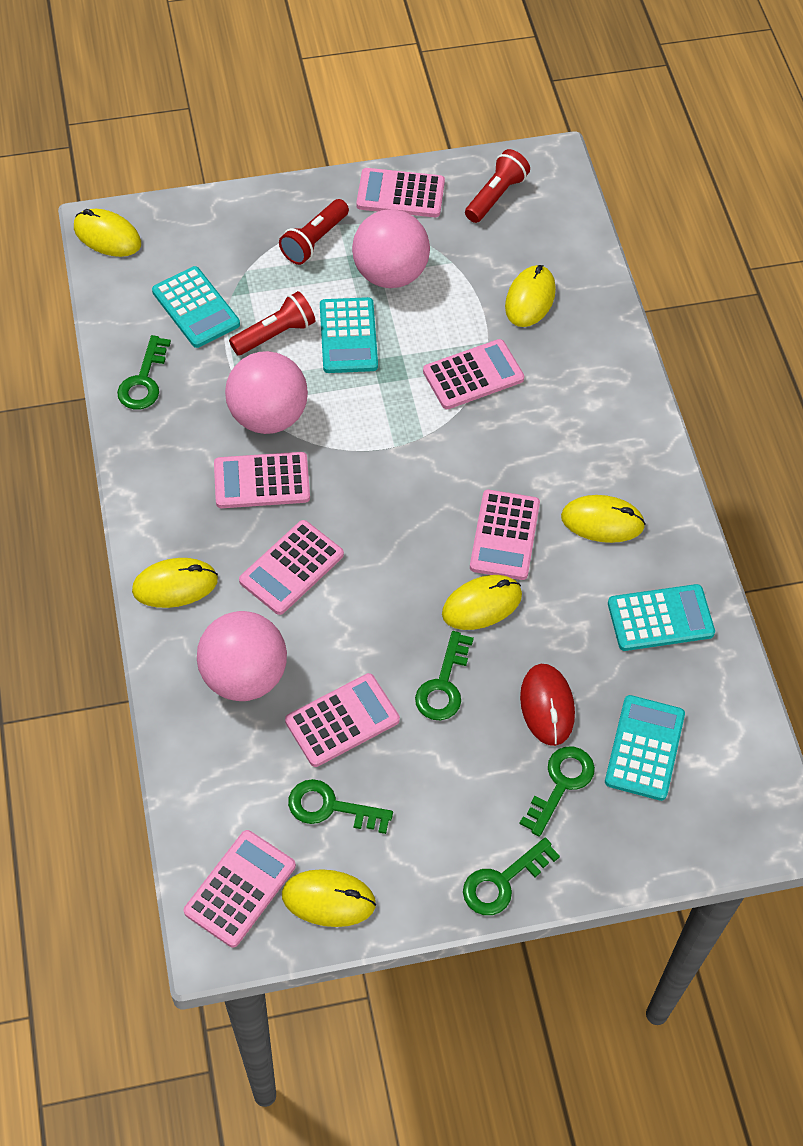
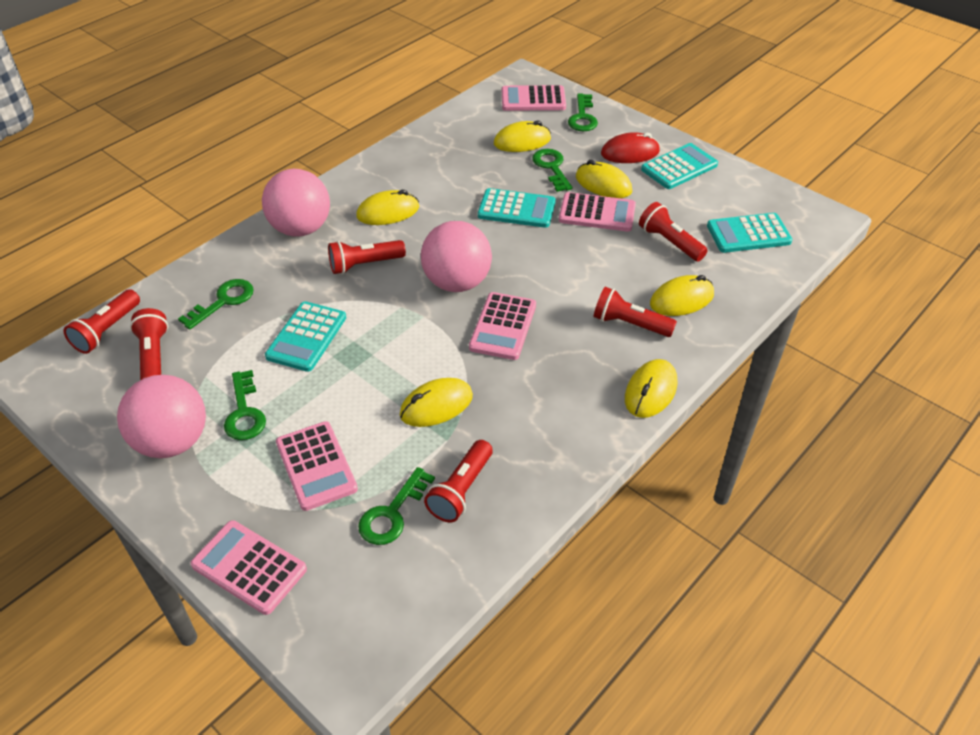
pink calculator: 7 -> 5
red flashlight: 3 -> 6

